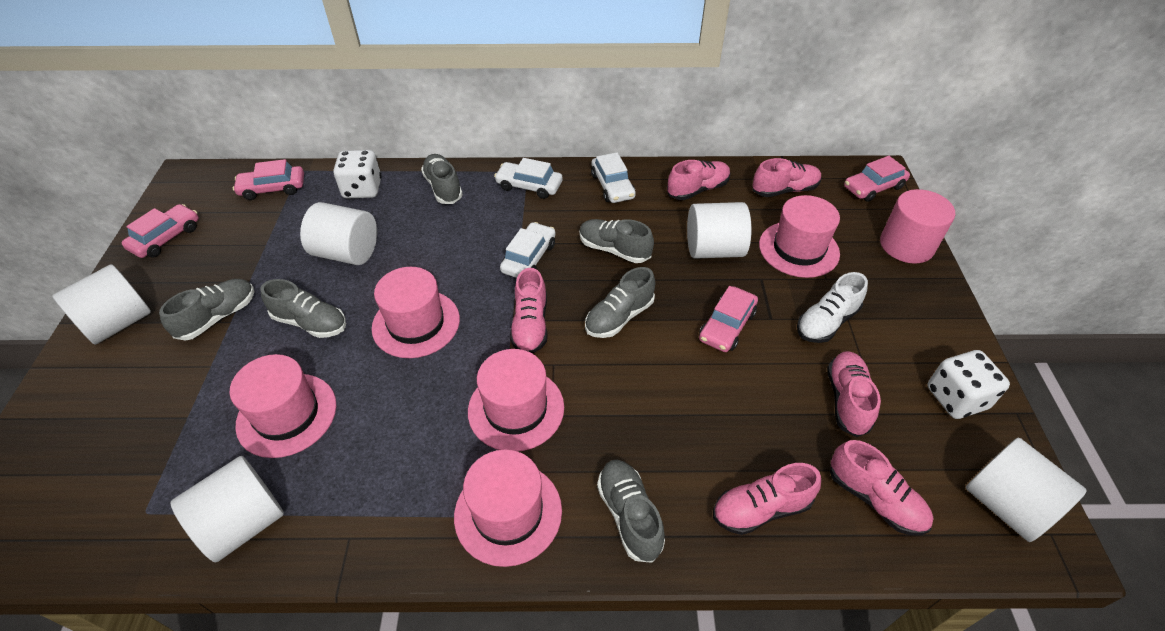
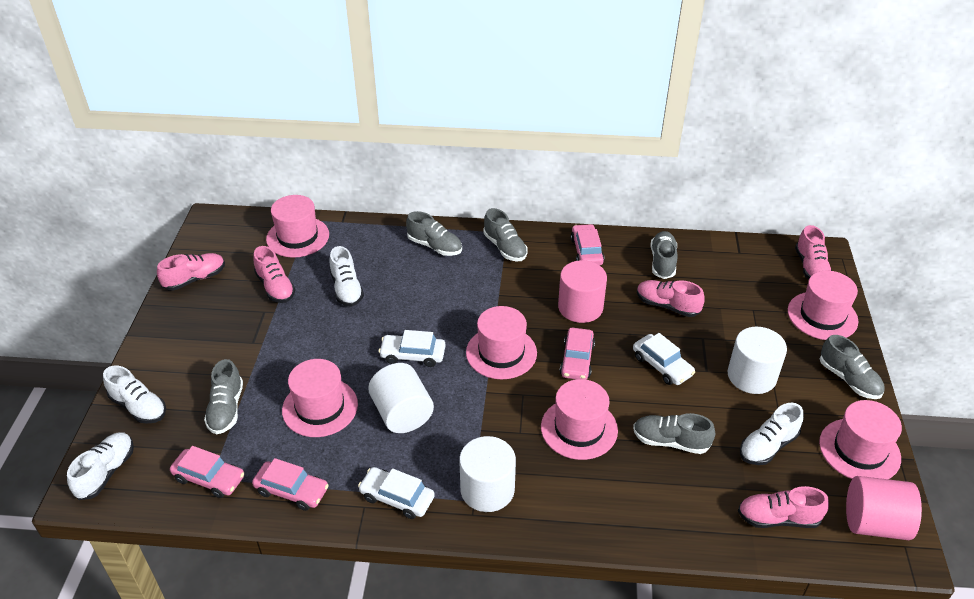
pink cylinder: 1 -> 2
pink hat: 5 -> 6
pink shoe: 6 -> 5
white cylinder: 5 -> 3
white dice: 2 -> 0
white shoe: 1 -> 4

